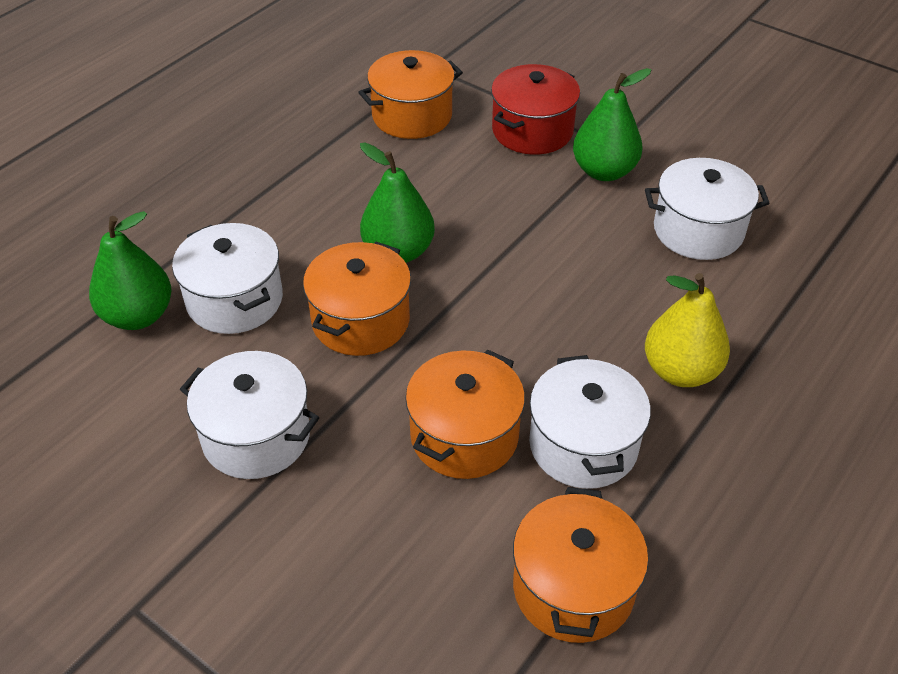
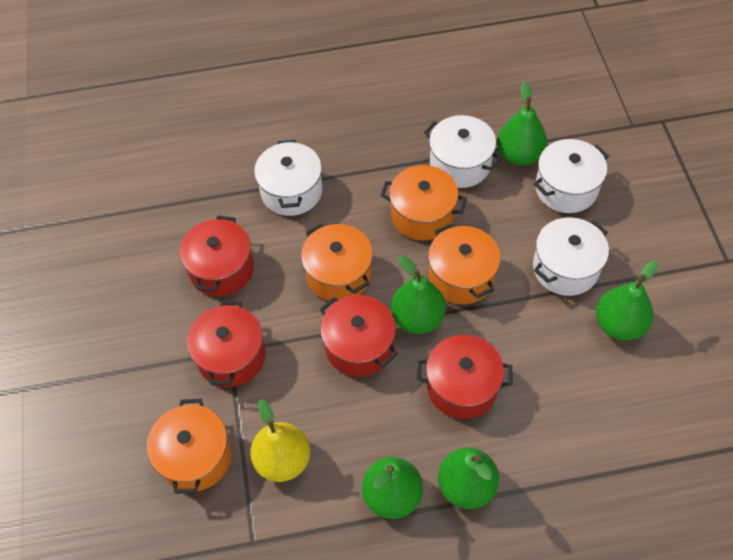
green pear: 3 -> 5
red pot: 1 -> 4

